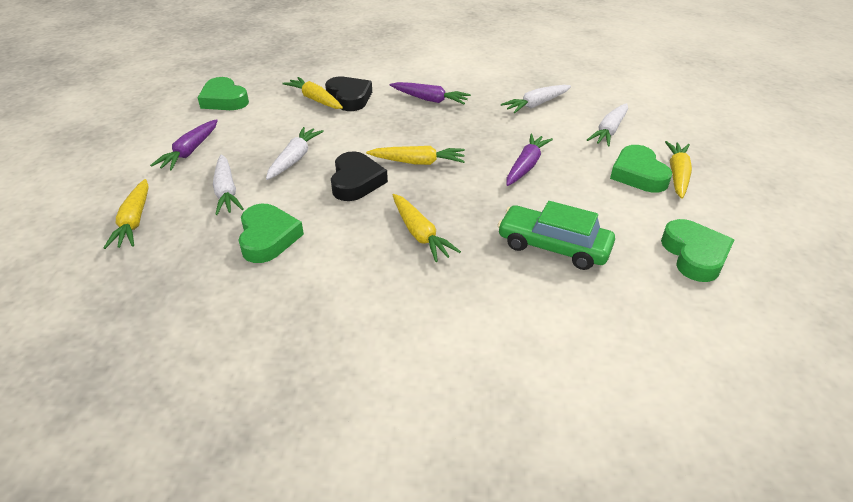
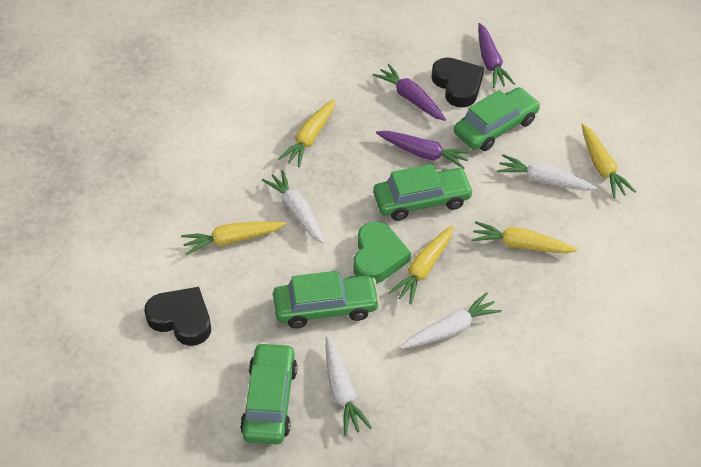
green car: 1 -> 4
green heart: 4 -> 1

